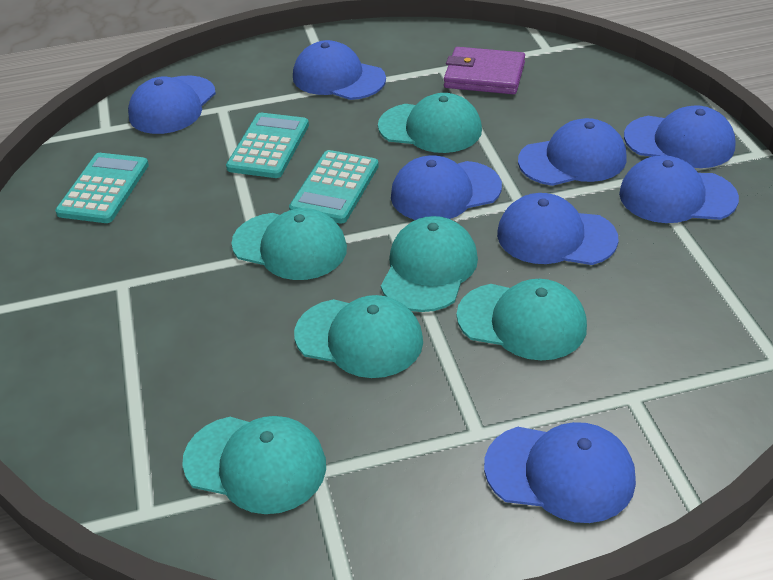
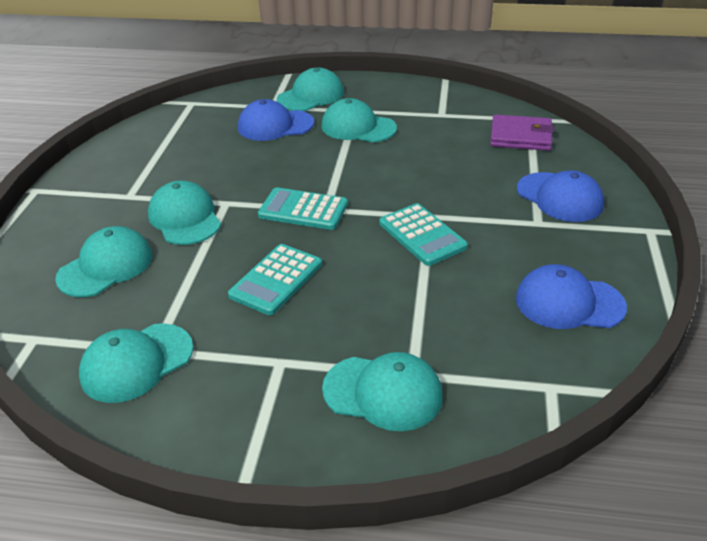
blue cap: 8 -> 3

